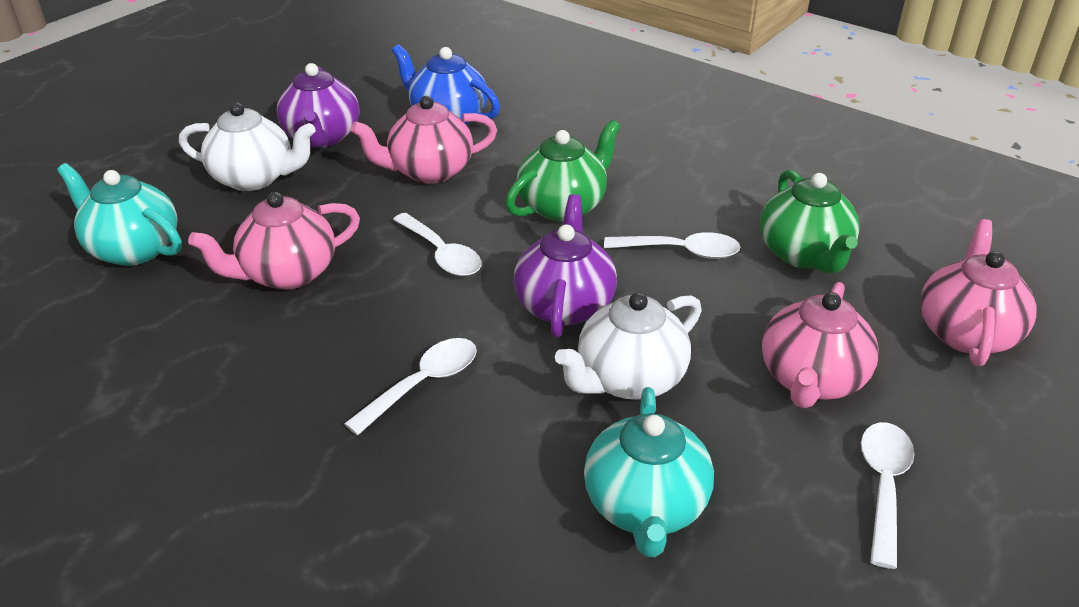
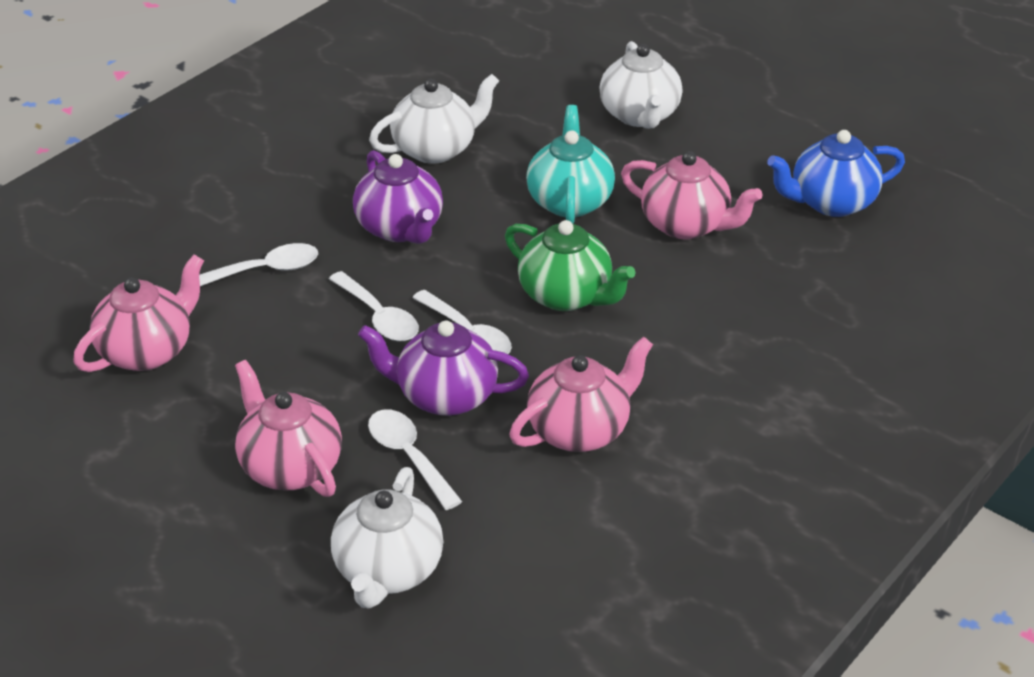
green teapot: 2 -> 1
turquoise teapot: 2 -> 1
white teapot: 2 -> 3

